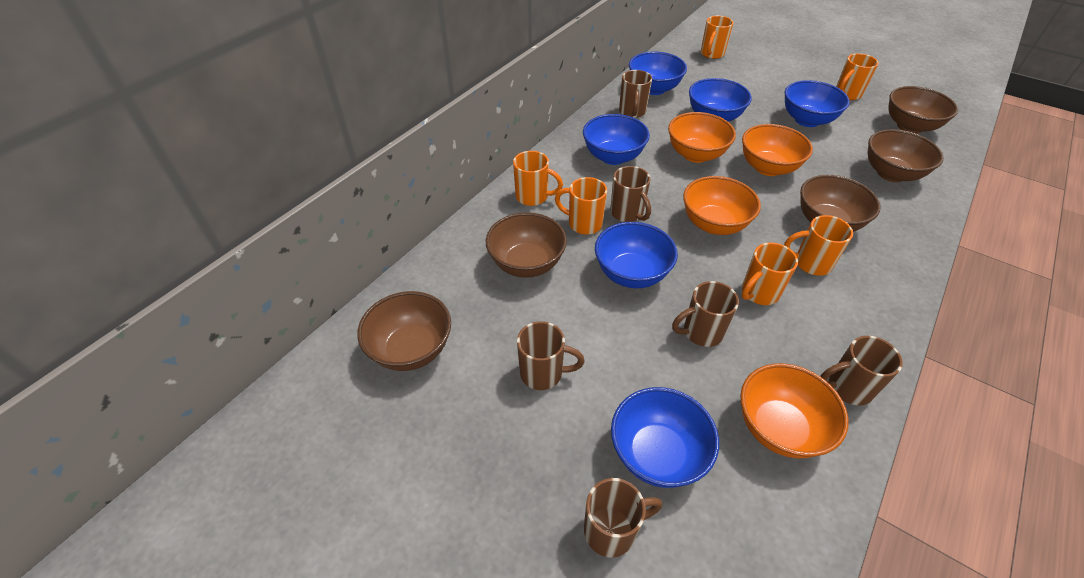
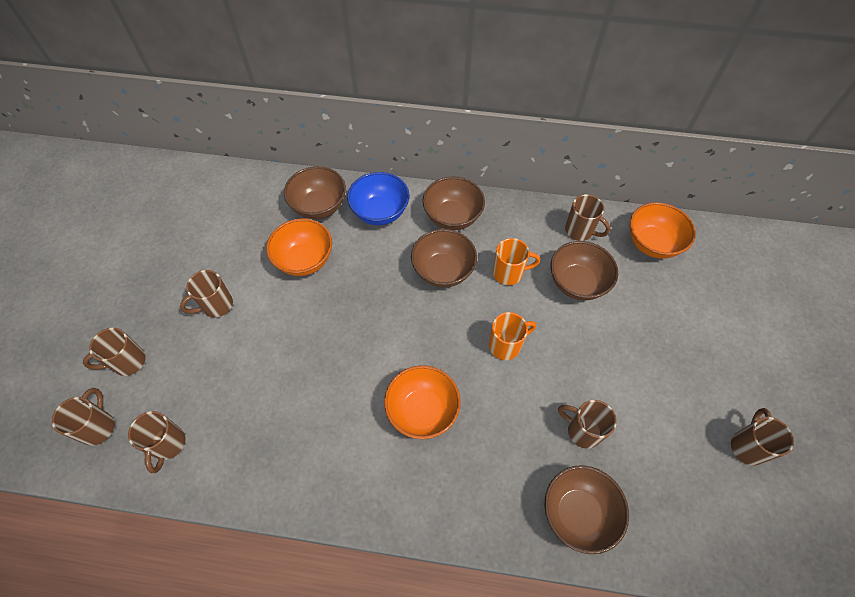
blue bowl: 6 -> 1
brown mug: 6 -> 7
orange bowl: 4 -> 3
orange mug: 6 -> 2

